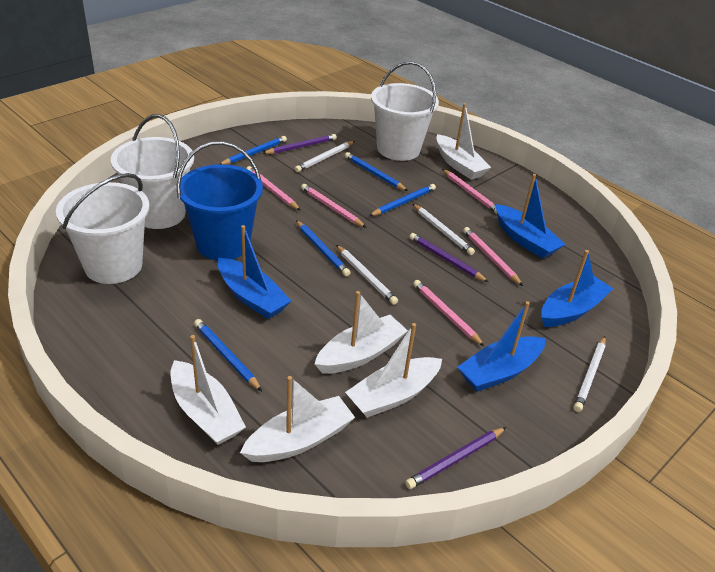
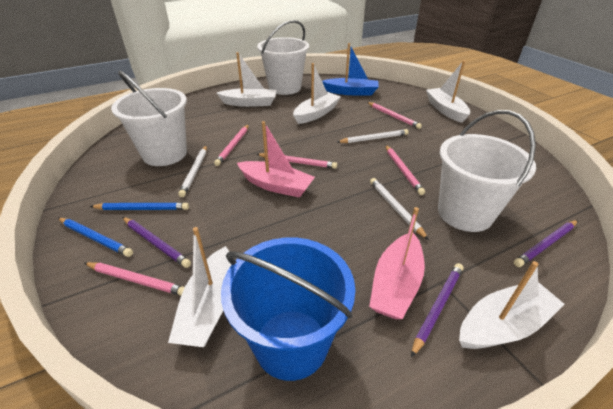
blue boat: 4 -> 1
blue pencil: 5 -> 2
pink boat: 0 -> 2
white pencil: 4 -> 3

